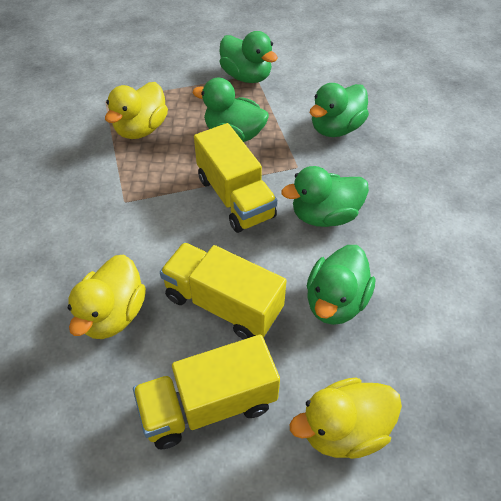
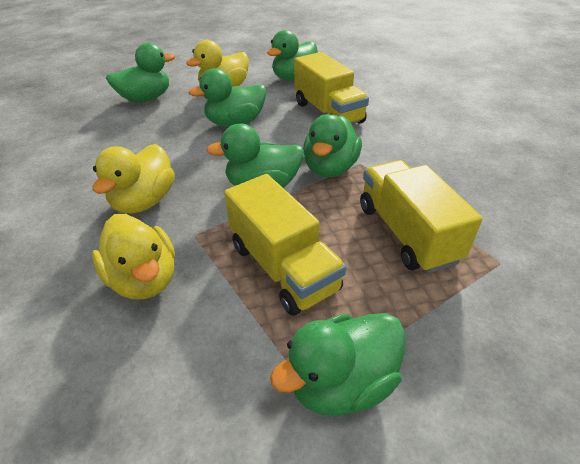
green duck: 5 -> 6

